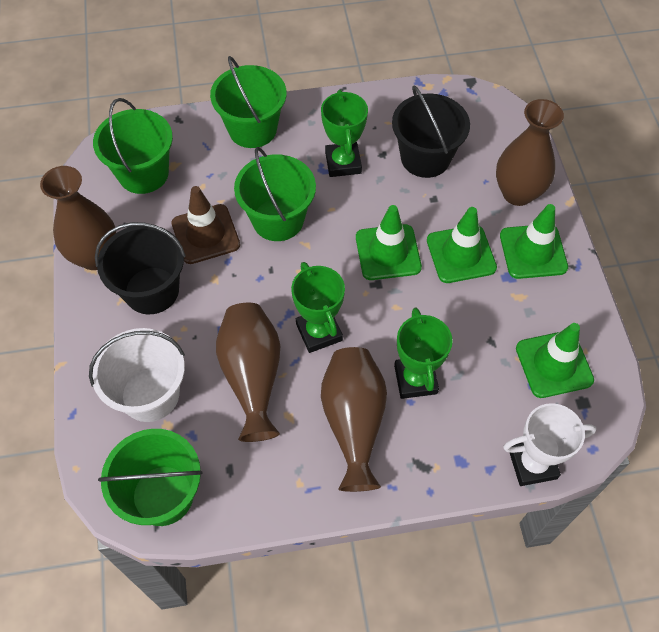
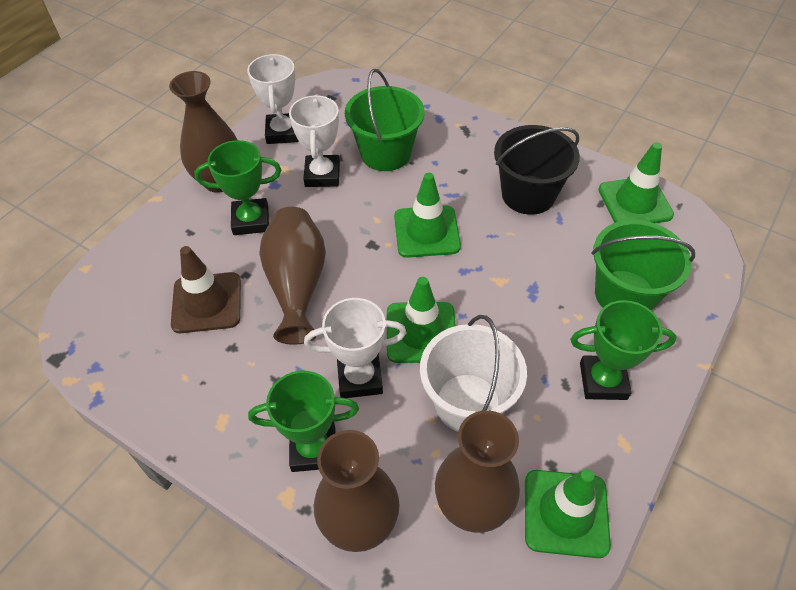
black bucket: 2 -> 1
green bucket: 4 -> 2
white trophy: 1 -> 3

